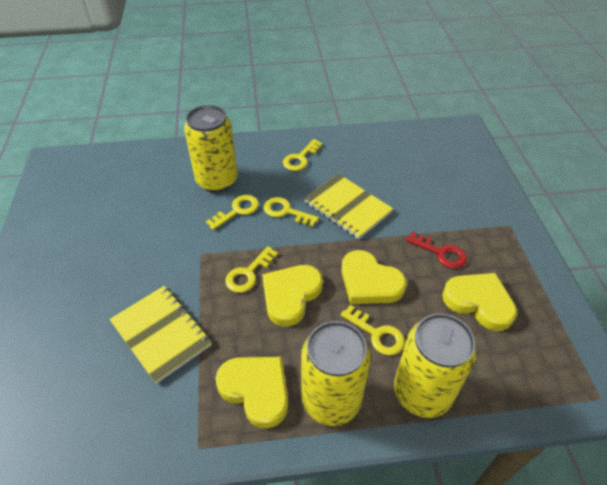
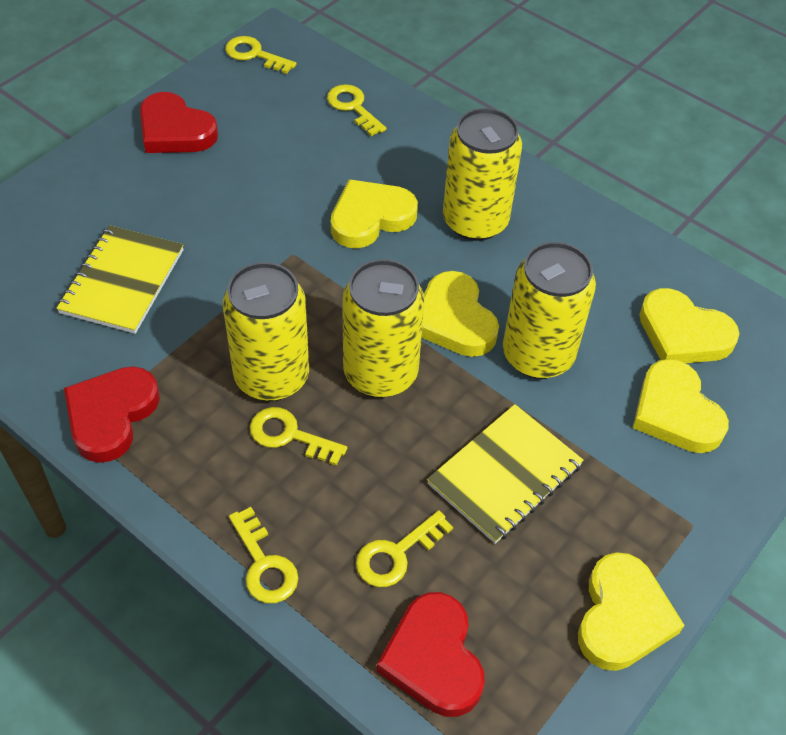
red heart: 0 -> 3
red key: 1 -> 0
yellow can: 3 -> 4
yellow heart: 4 -> 5

